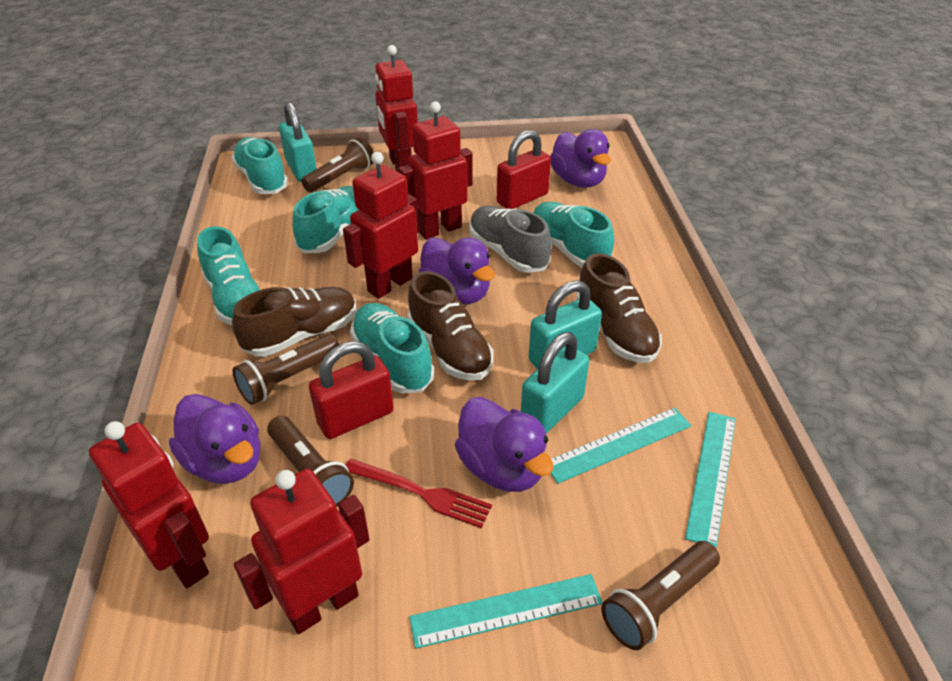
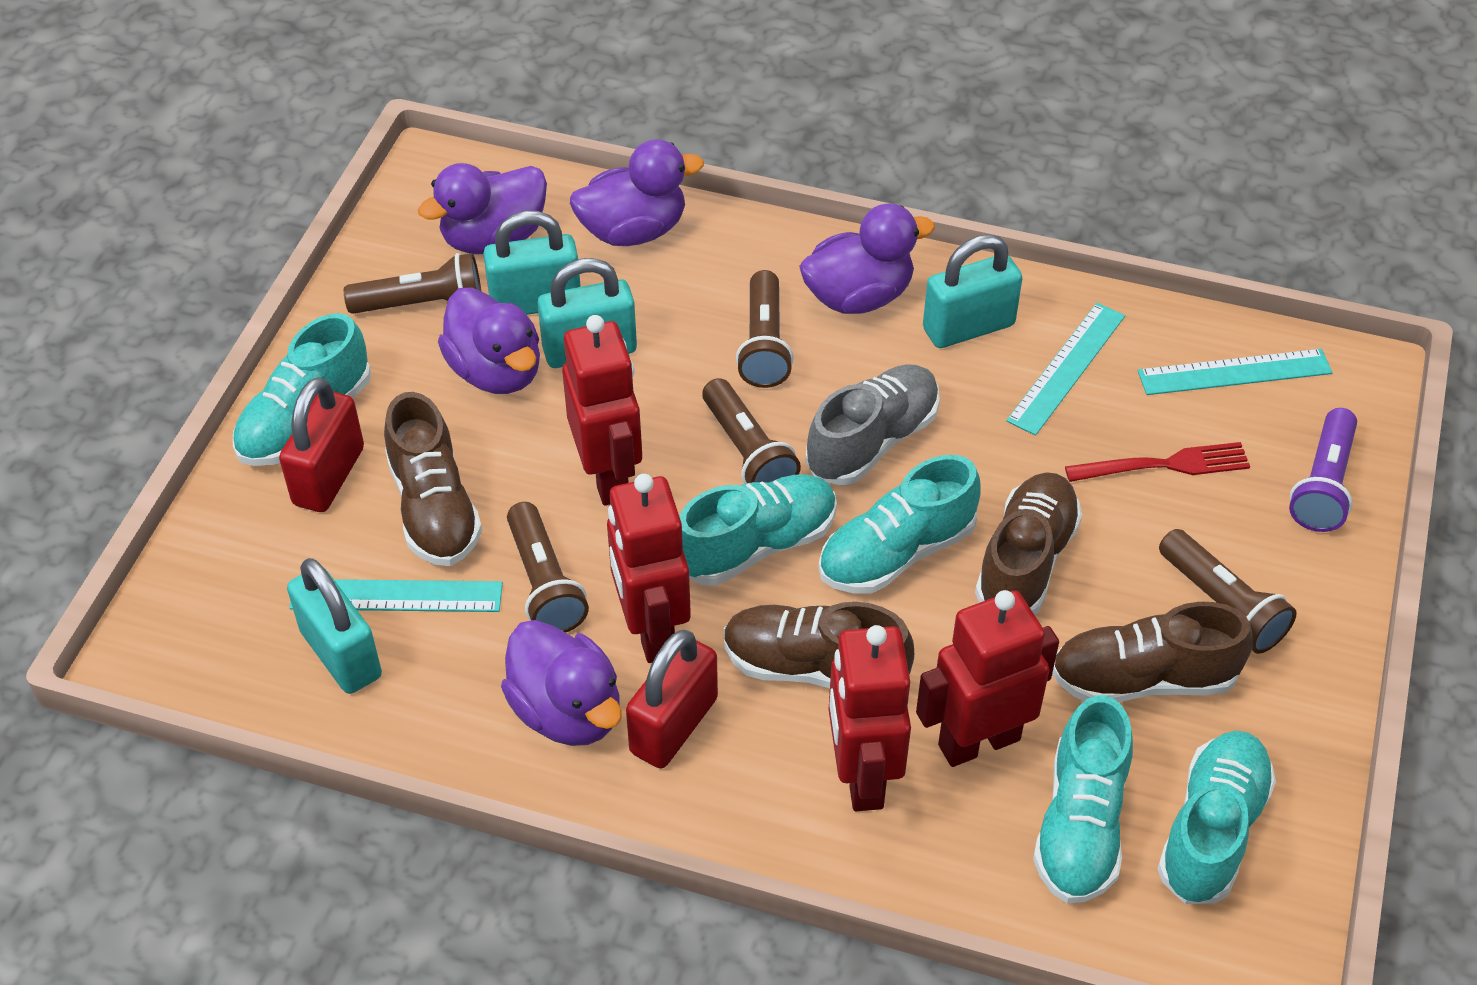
brown flashlight: 4 -> 5
brown shoe: 3 -> 4
purple duck: 4 -> 5
purple flashlight: 0 -> 1
red robot: 5 -> 4
turquoise padlock: 3 -> 4

